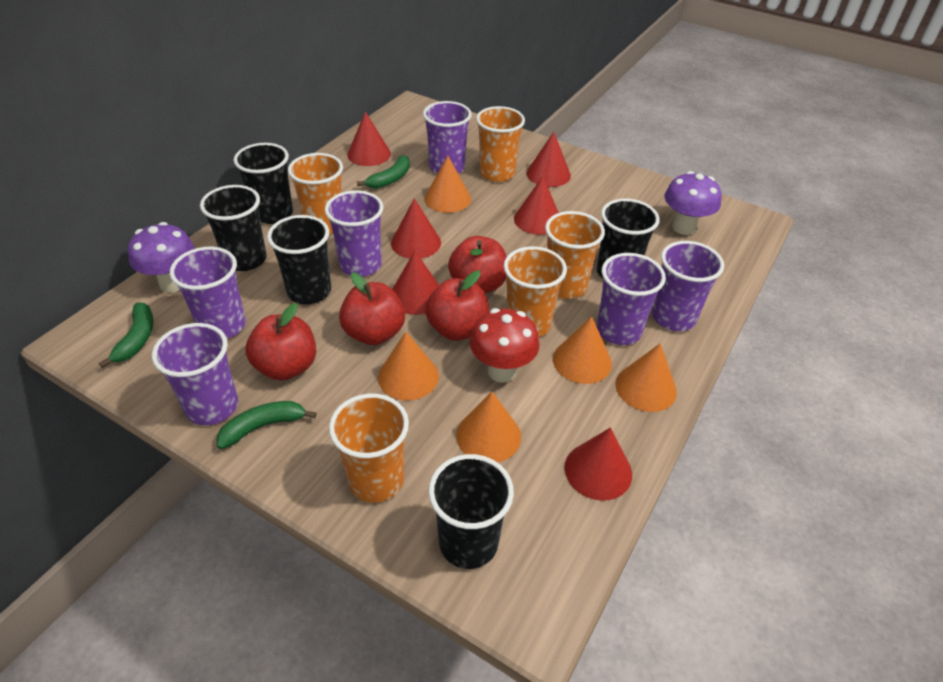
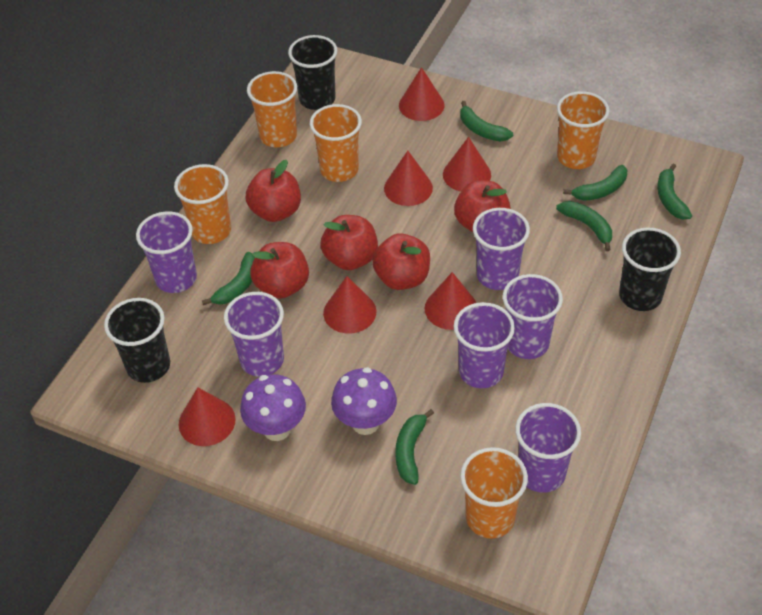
black cup: 5 -> 3
green banana: 3 -> 6
orange cone: 5 -> 0
red apple: 4 -> 5
red mushroom: 1 -> 0

